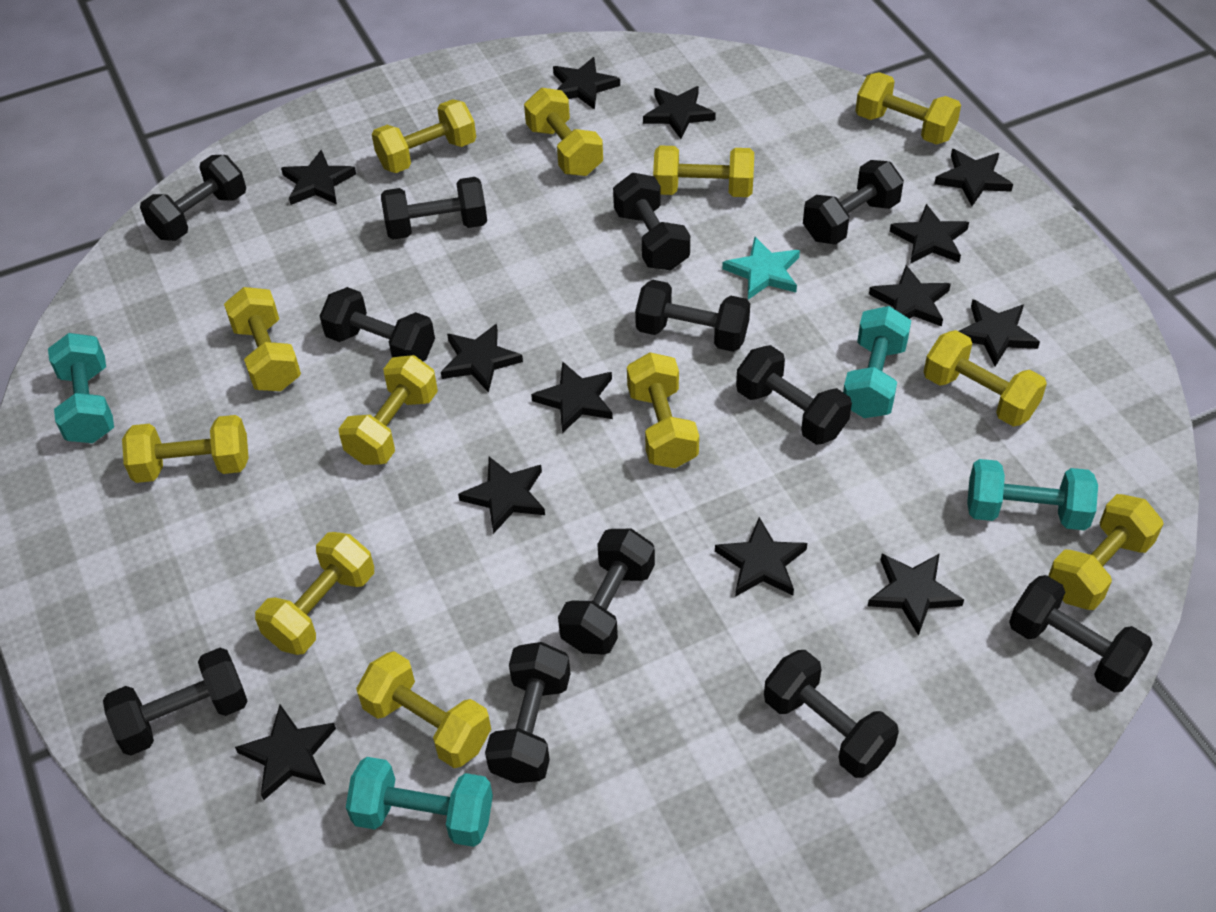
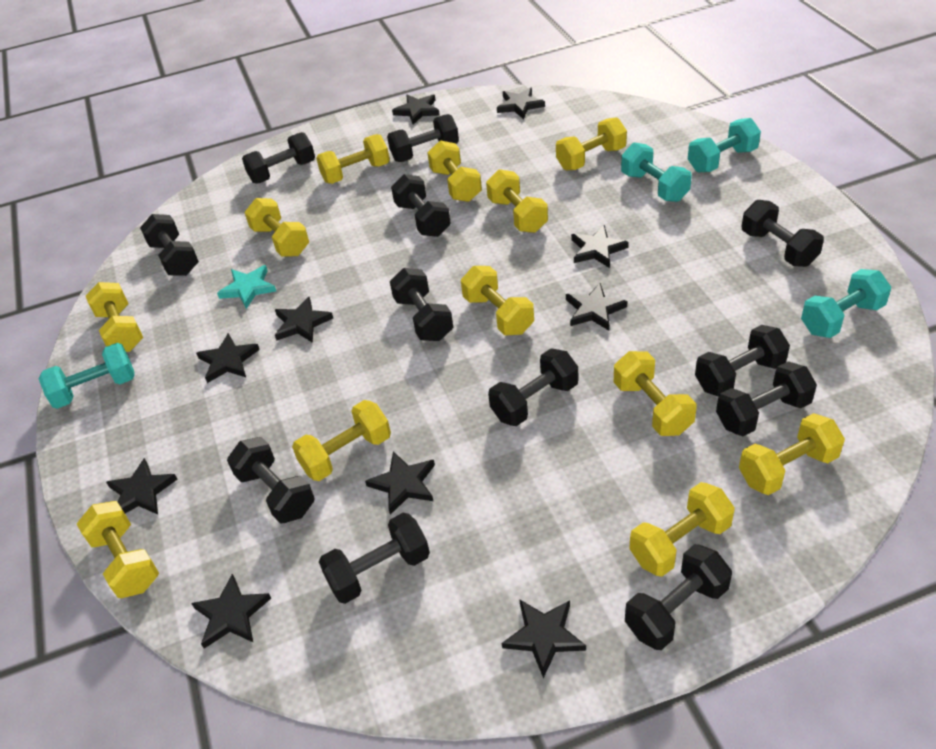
black star: 13 -> 10

